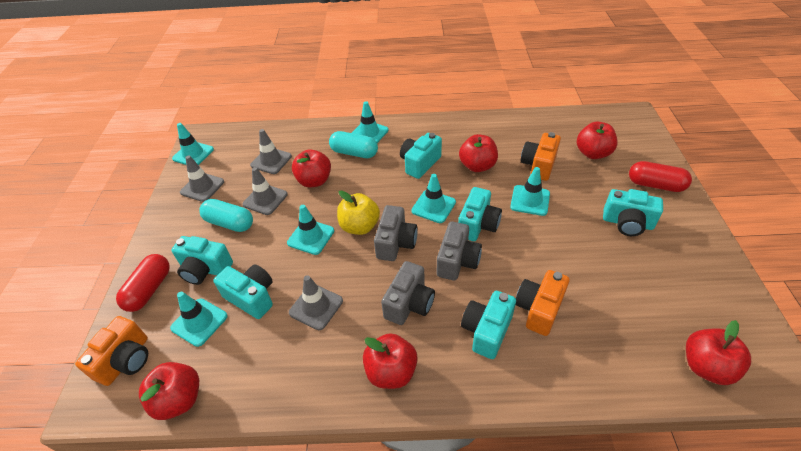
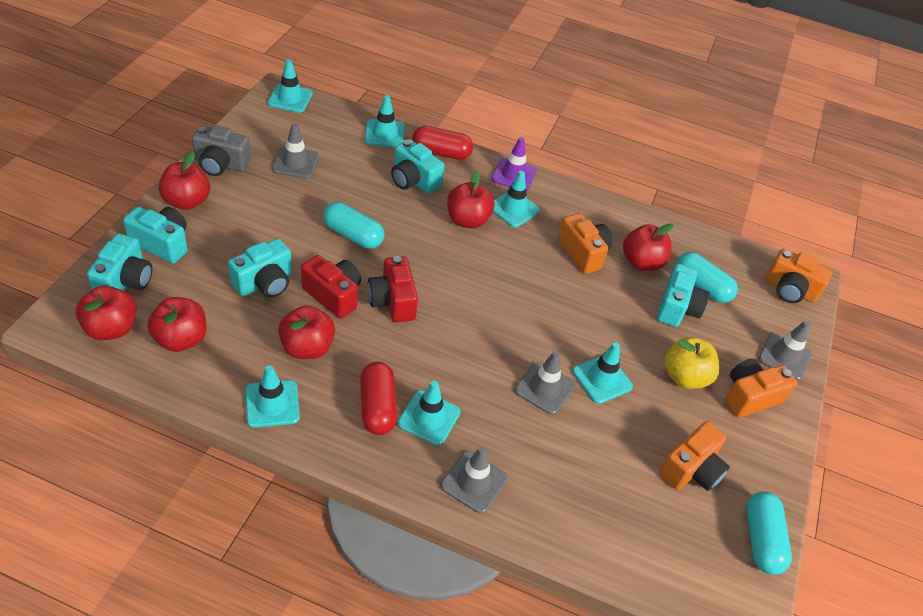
grey camera: 3 -> 1
orange camera: 3 -> 4
purple traffic cone: 0 -> 1
red camera: 0 -> 2
turquoise camera: 6 -> 5
turquoise capsule: 2 -> 3

